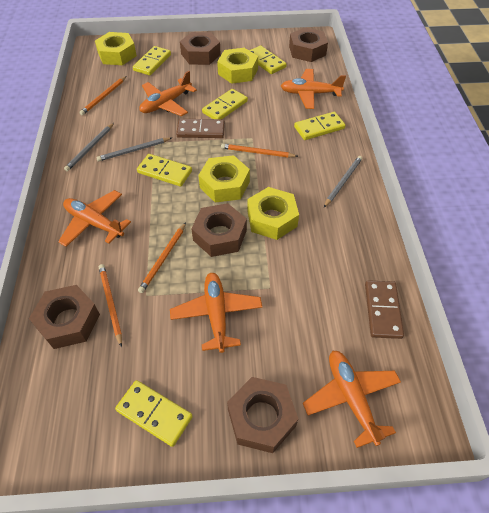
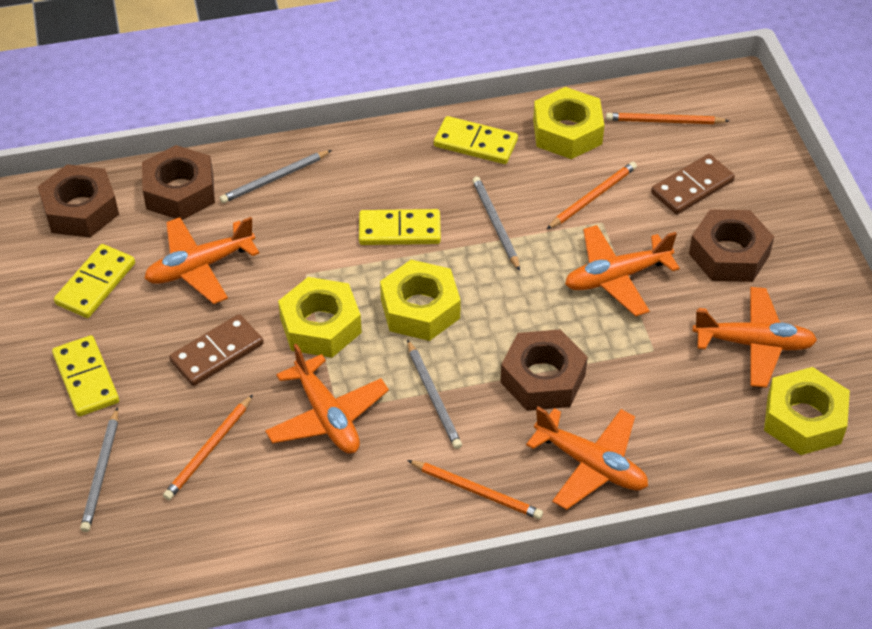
brown nut: 5 -> 4
grey pencil: 3 -> 4
yellow domino: 6 -> 4

